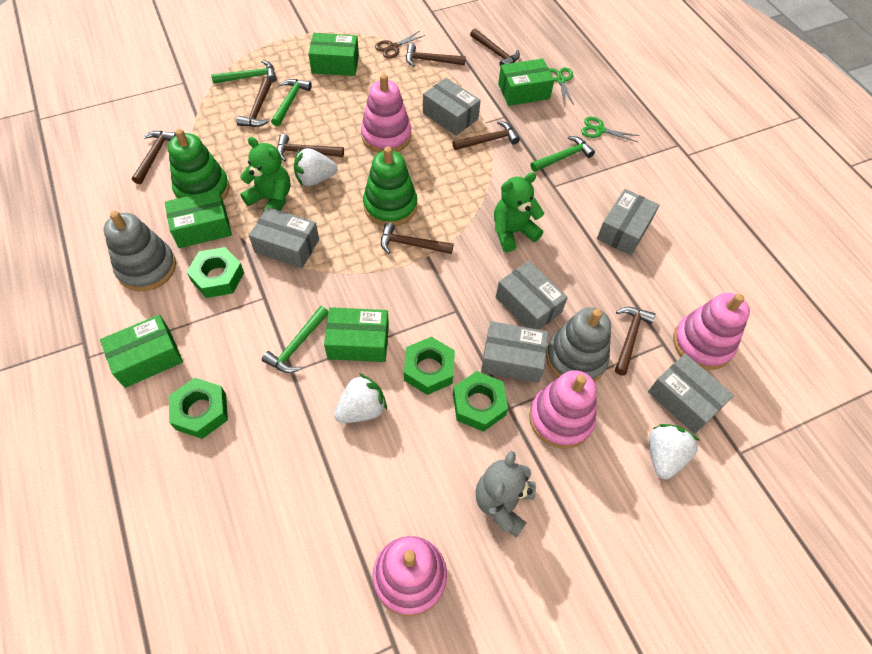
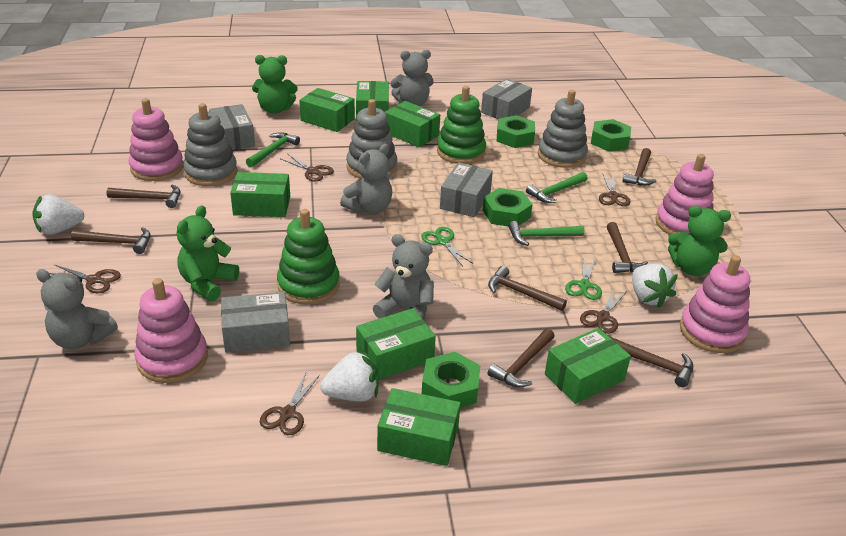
brown hammer: 8 -> 7
brown scissors: 1 -> 5
green box: 5 -> 7
green hammer: 4 -> 3
green teddy bear: 2 -> 3
grey box: 6 -> 4
grey stacking toy: 2 -> 3
grey teddy bear: 1 -> 4

